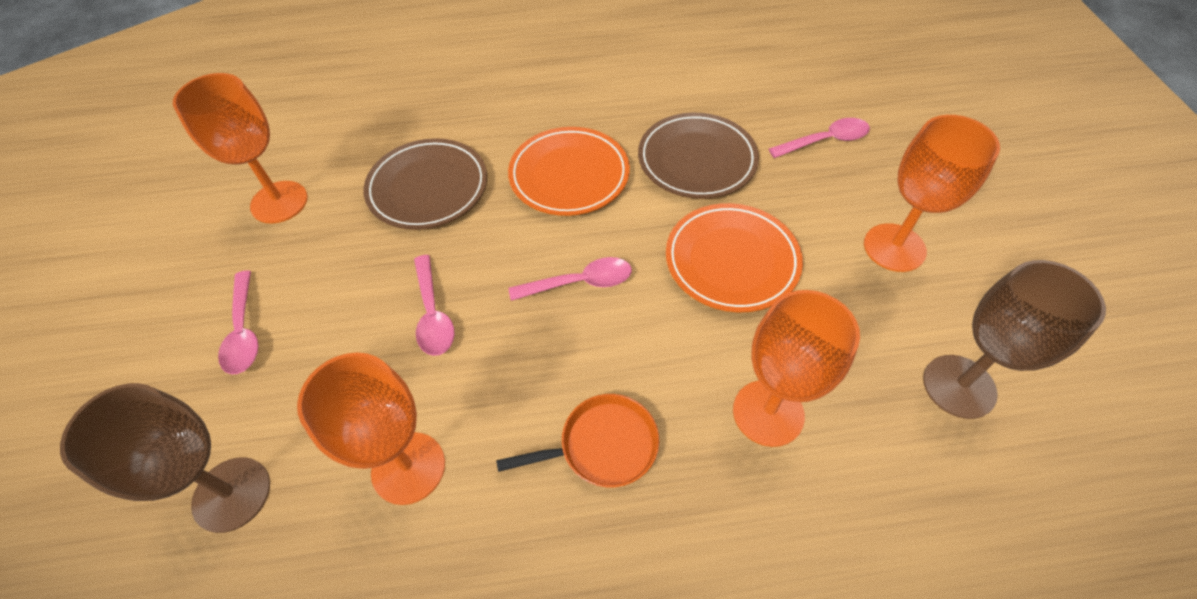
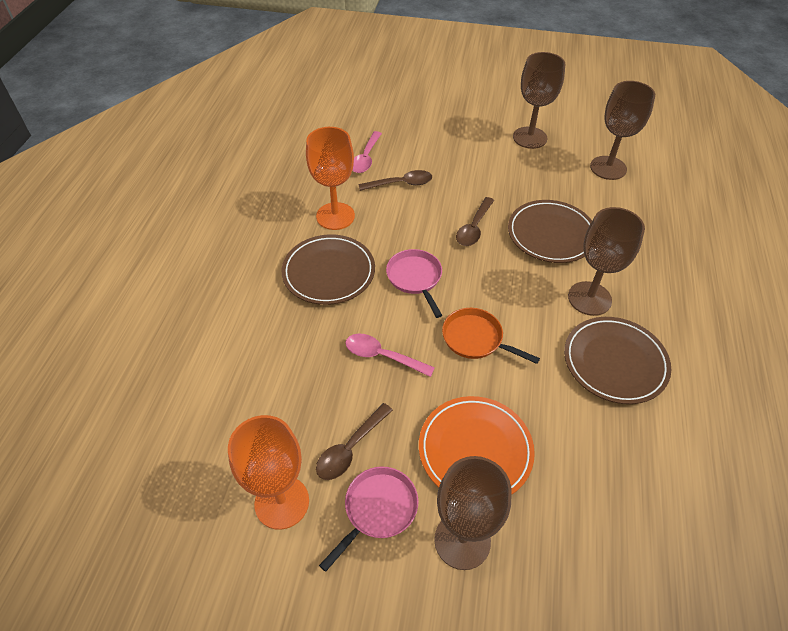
brown goblet: 2 -> 4
brown plate: 2 -> 3
brown spoon: 0 -> 3
orange goblet: 4 -> 2
orange plate: 2 -> 1
pink pan: 0 -> 2
pink spoon: 4 -> 2

